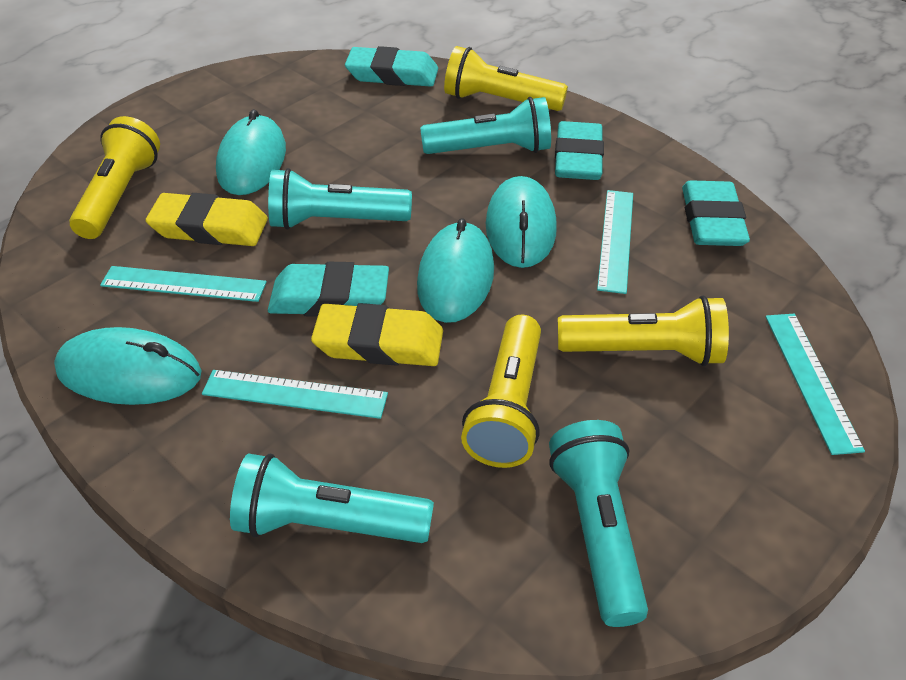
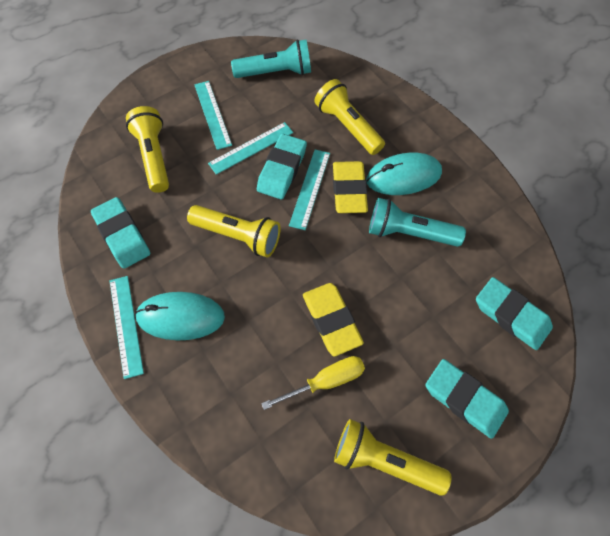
turquoise flashlight: 4 -> 2
turquoise mouse: 4 -> 2
yellow screwdriver: 0 -> 1

